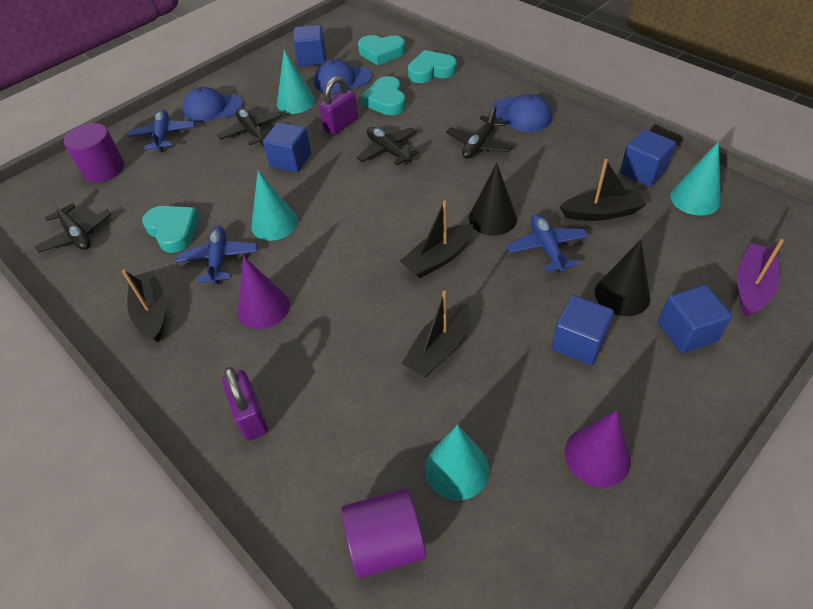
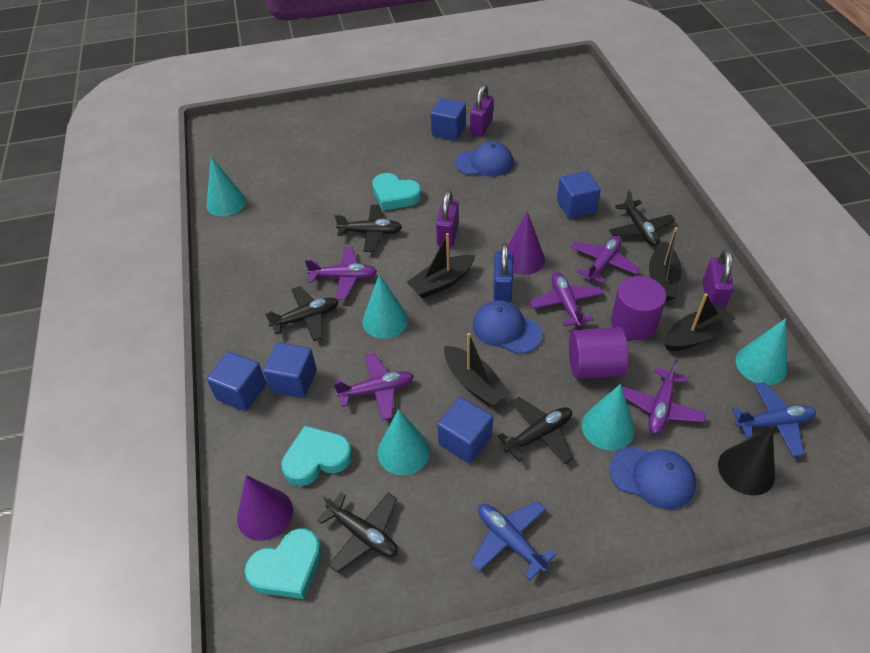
black cone: 2 -> 1
black plane: 4 -> 5
blue padlock: 0 -> 1
blue plane: 3 -> 2
purple boat: 1 -> 0
purple padlock: 2 -> 3
purple plane: 0 -> 5
turquoise cone: 4 -> 5
turquoise heart: 4 -> 3

